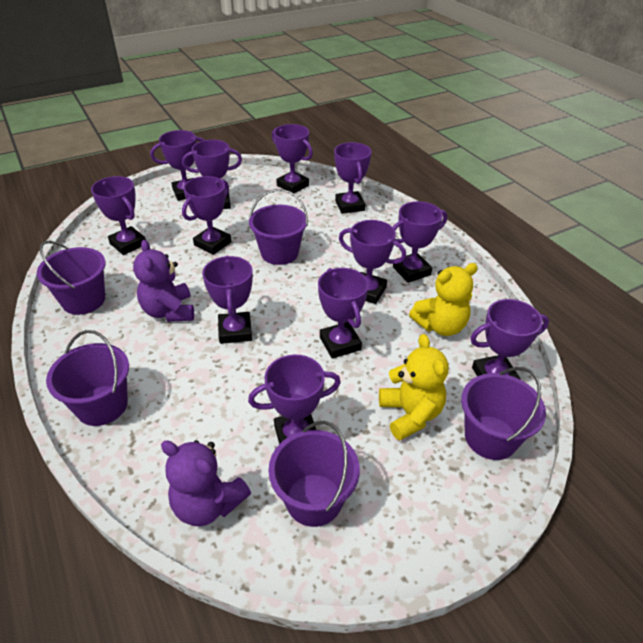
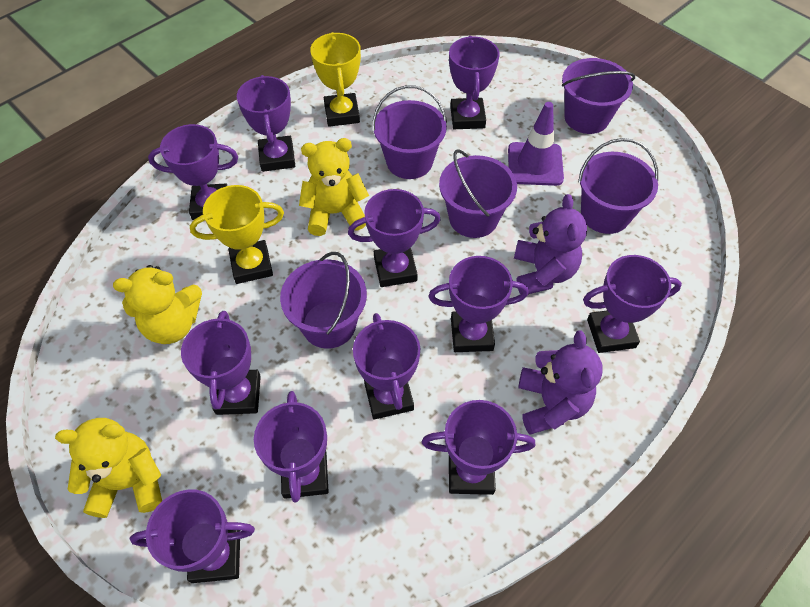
purple traffic cone: 0 -> 1
purple trophy: 12 -> 11
yellow teddy bear: 2 -> 3
yellow trophy: 0 -> 2

